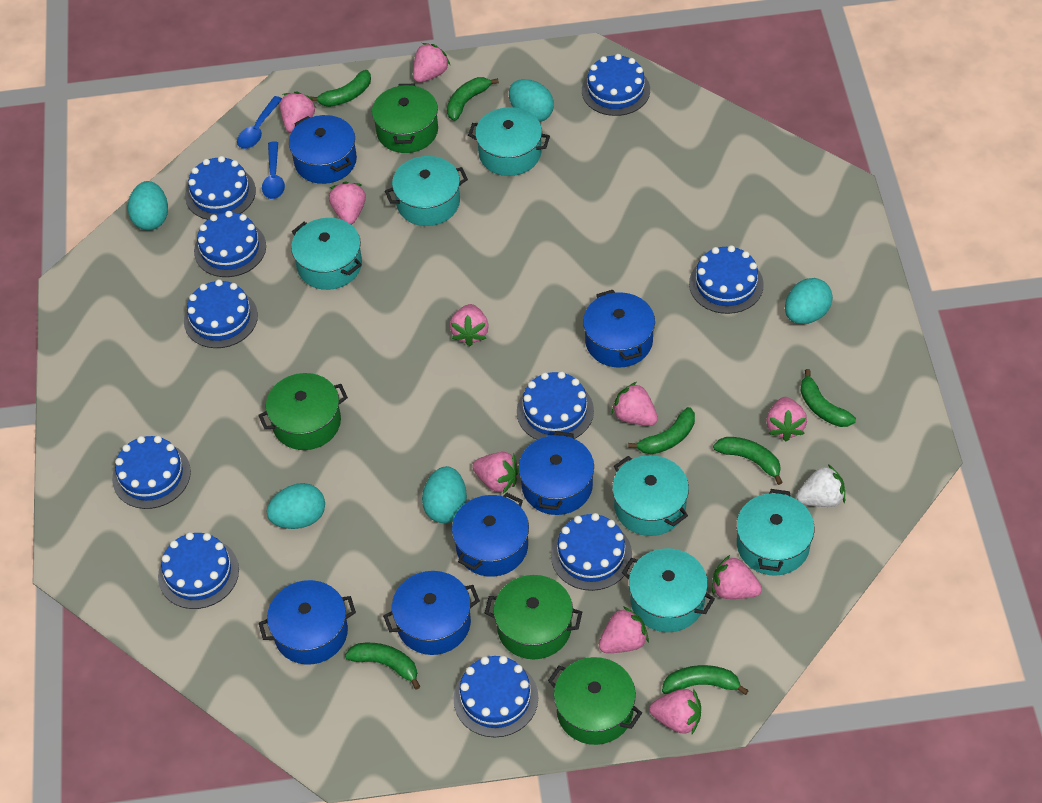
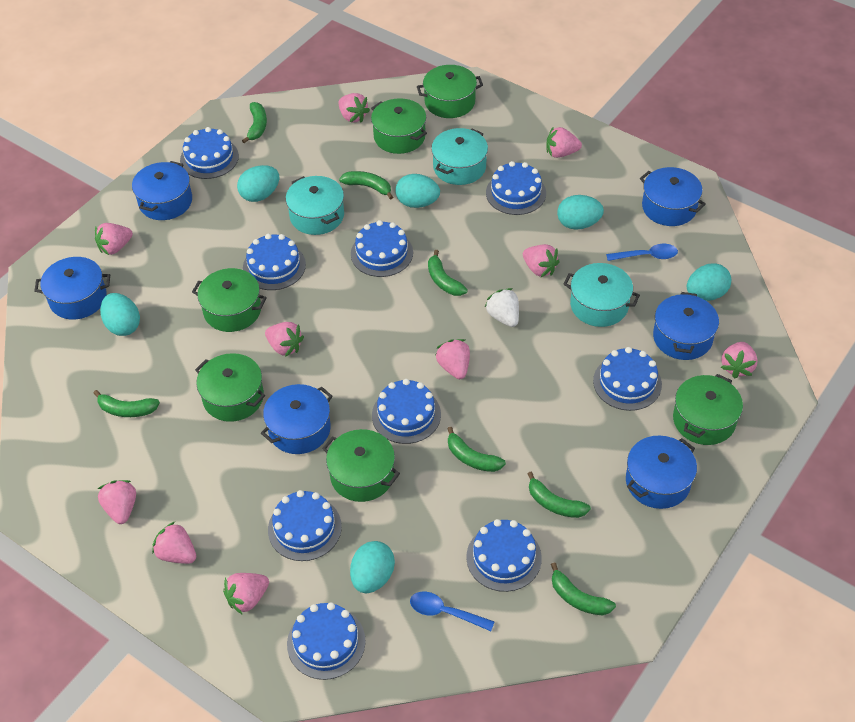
blue cake: 10 -> 9
green pot: 4 -> 6
turquoise egg: 5 -> 6
turquoise pot: 6 -> 3

